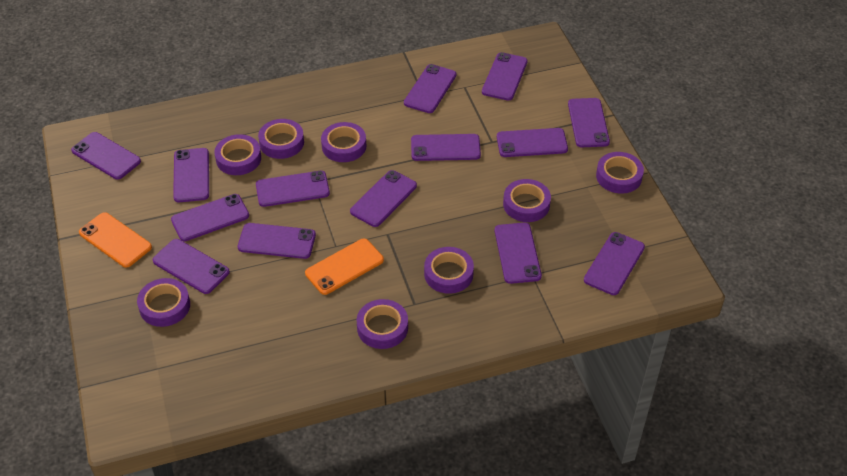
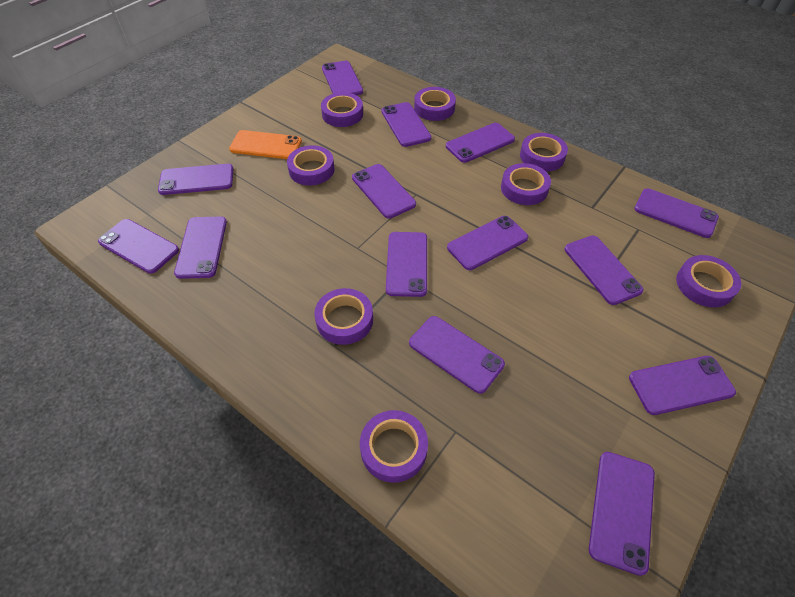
orange phone: 2 -> 1

